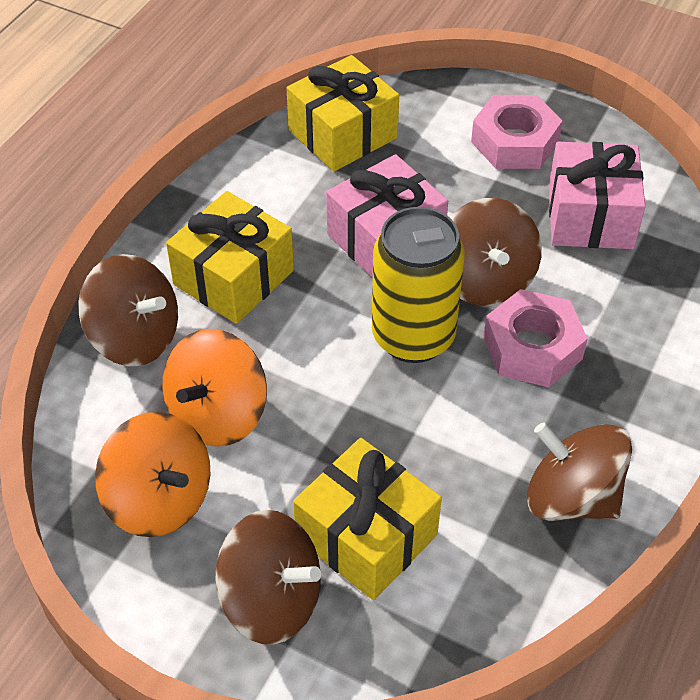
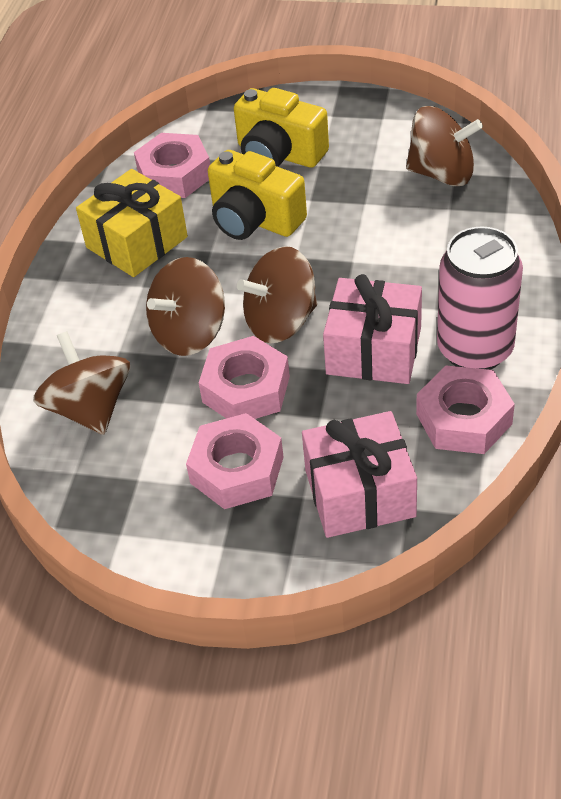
orange spinning top: 2 -> 0
pink can: 0 -> 1
pink nut: 2 -> 4
yellow camera: 0 -> 2
yellow can: 1 -> 0
yellow gift: 3 -> 1

